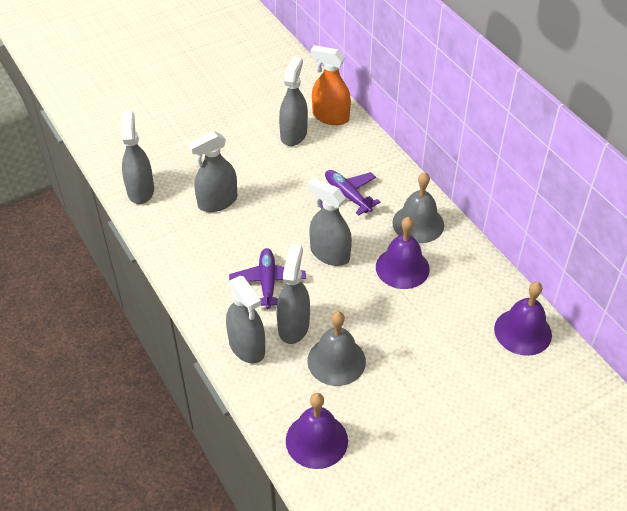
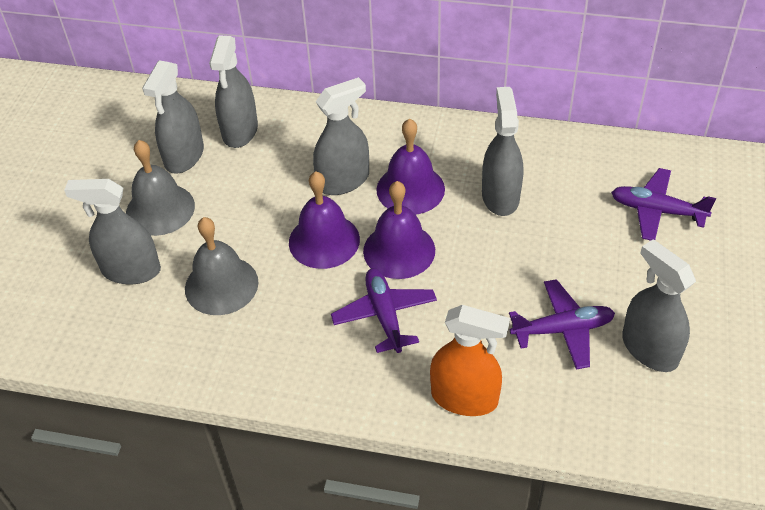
purple plane: 2 -> 3

